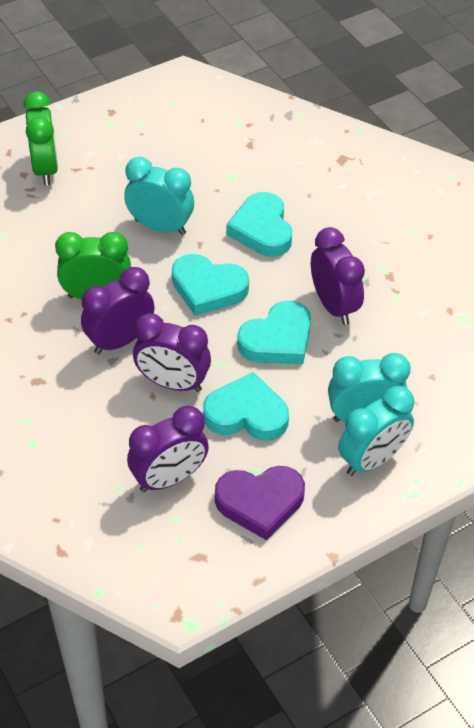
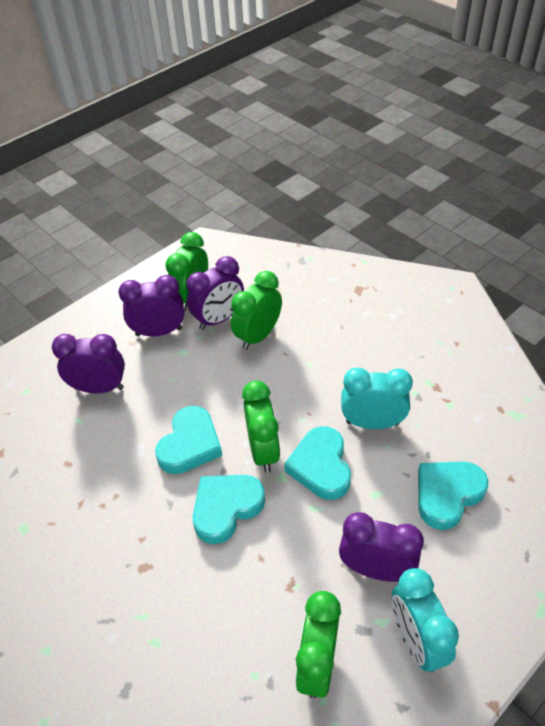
green clock: 2 -> 4
purple heart: 1 -> 0
turquoise clock: 3 -> 2

